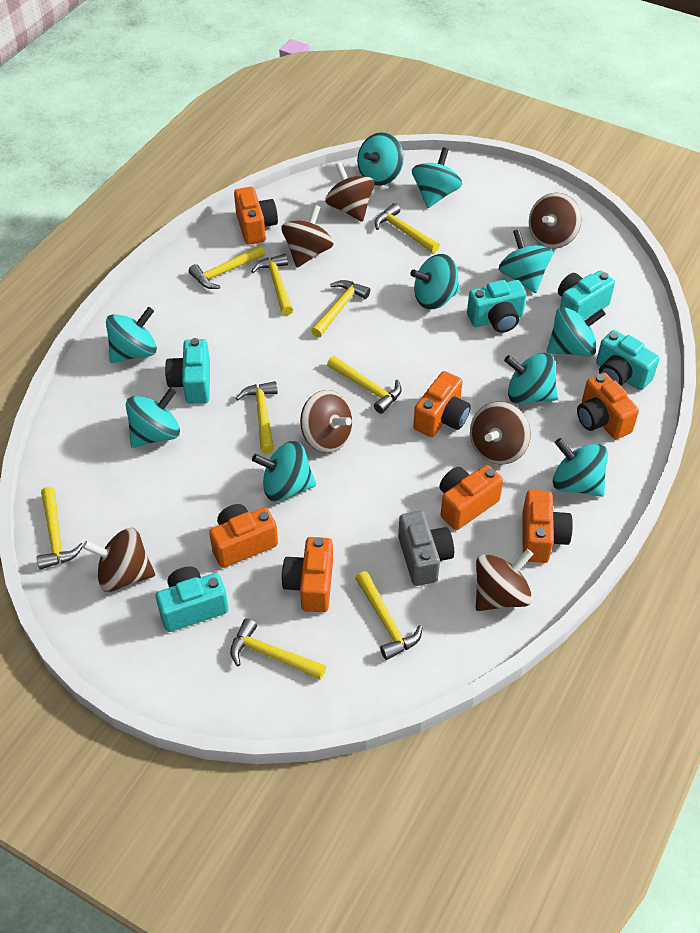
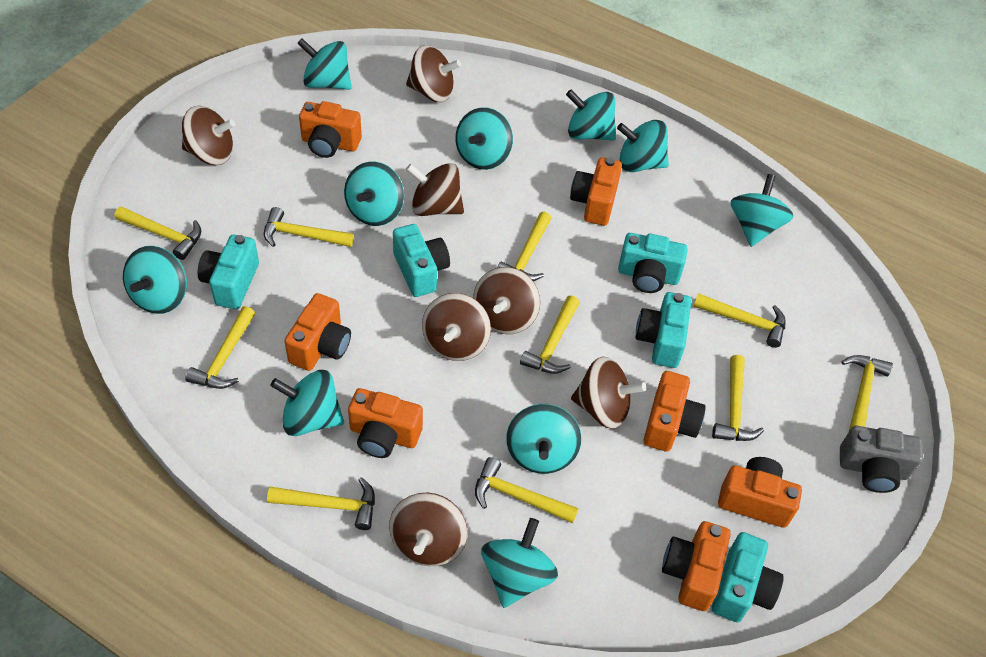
yellow hammer: 9 -> 10

